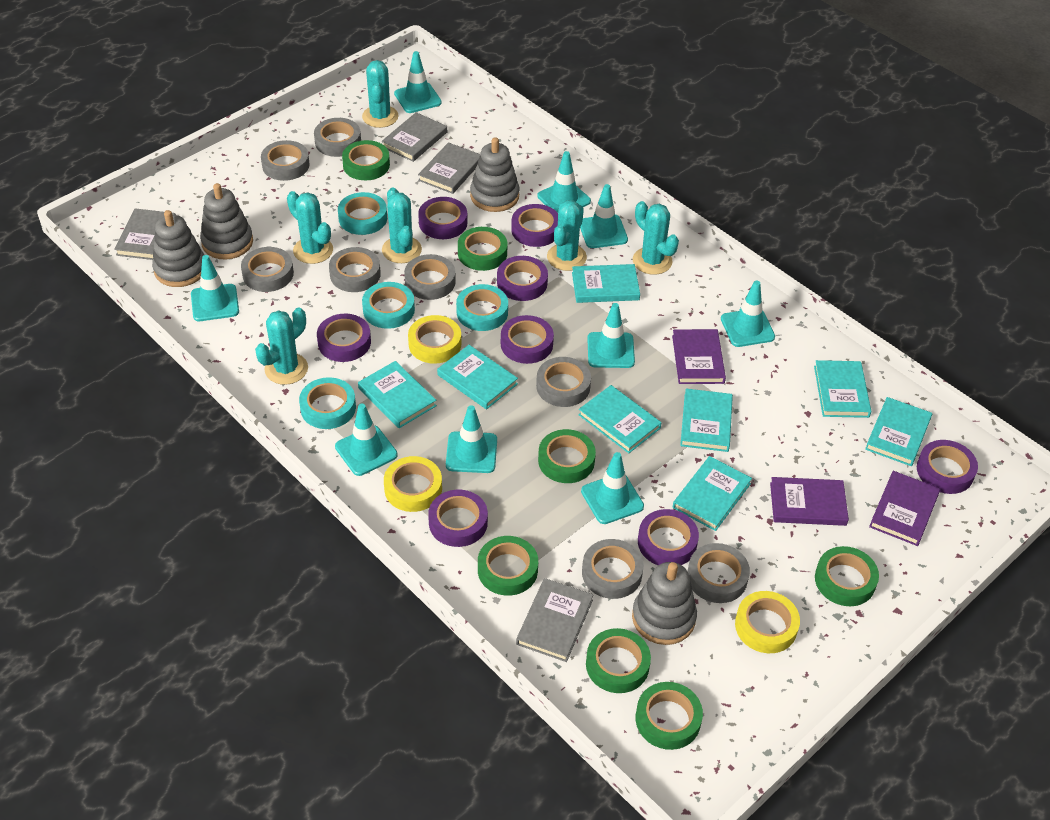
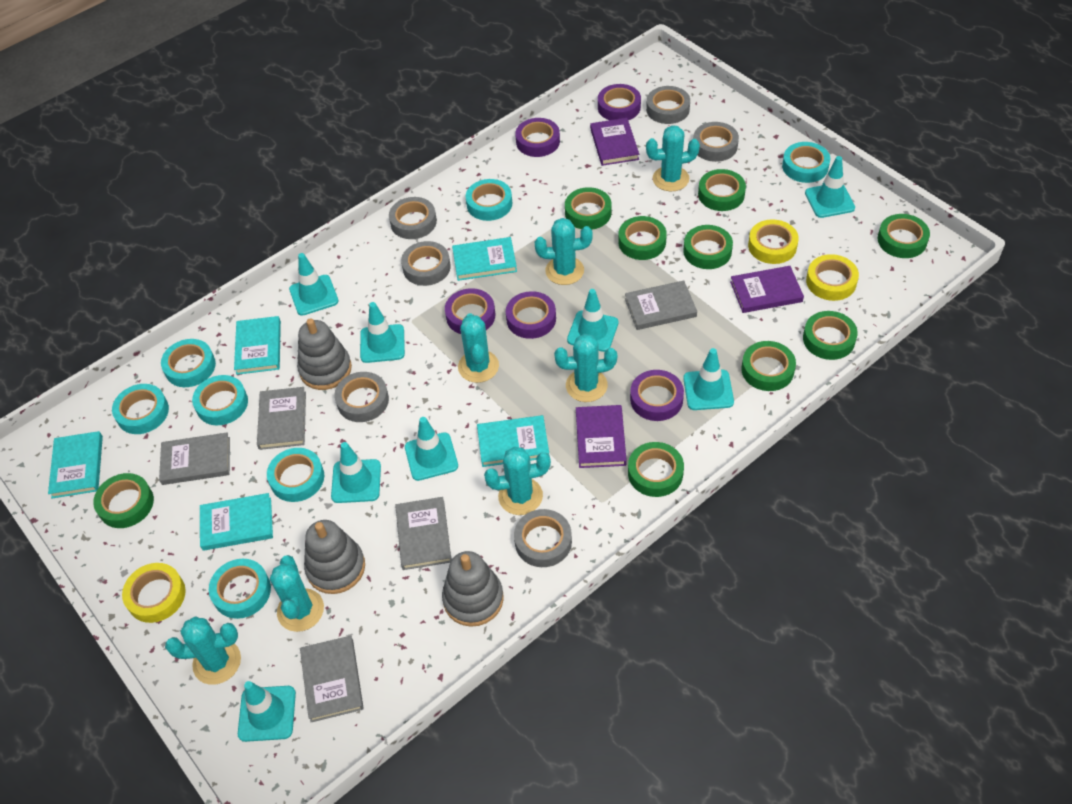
green tape: 7 -> 9
grey book: 4 -> 5
grey stacking toy: 4 -> 3
grey tape: 8 -> 6
purple tape: 8 -> 5
turquoise book: 8 -> 5
turquoise cactus: 6 -> 7
turquoise tape: 4 -> 7
turquoise traffic cone: 9 -> 8

